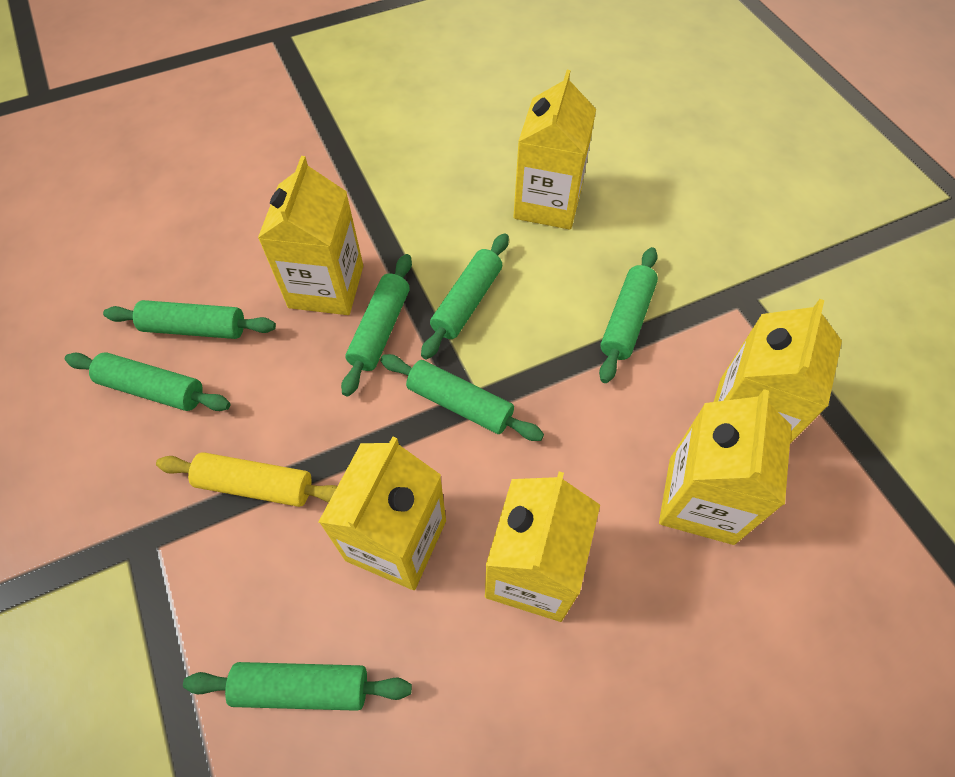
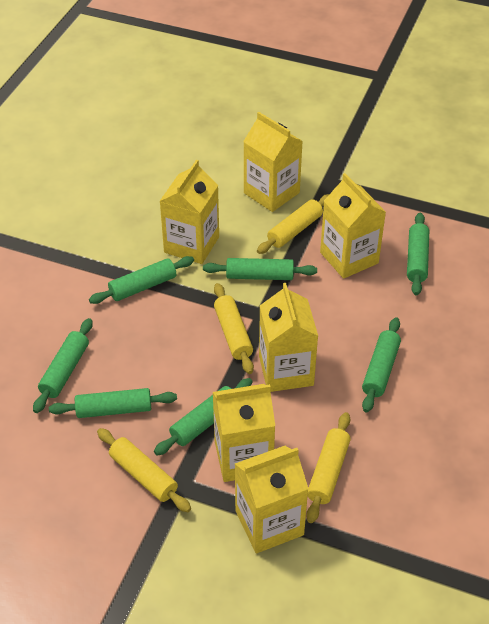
yellow rolling pin: 1 -> 4

